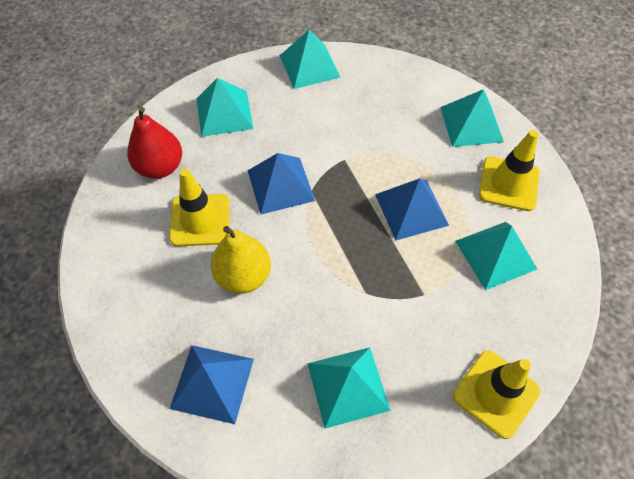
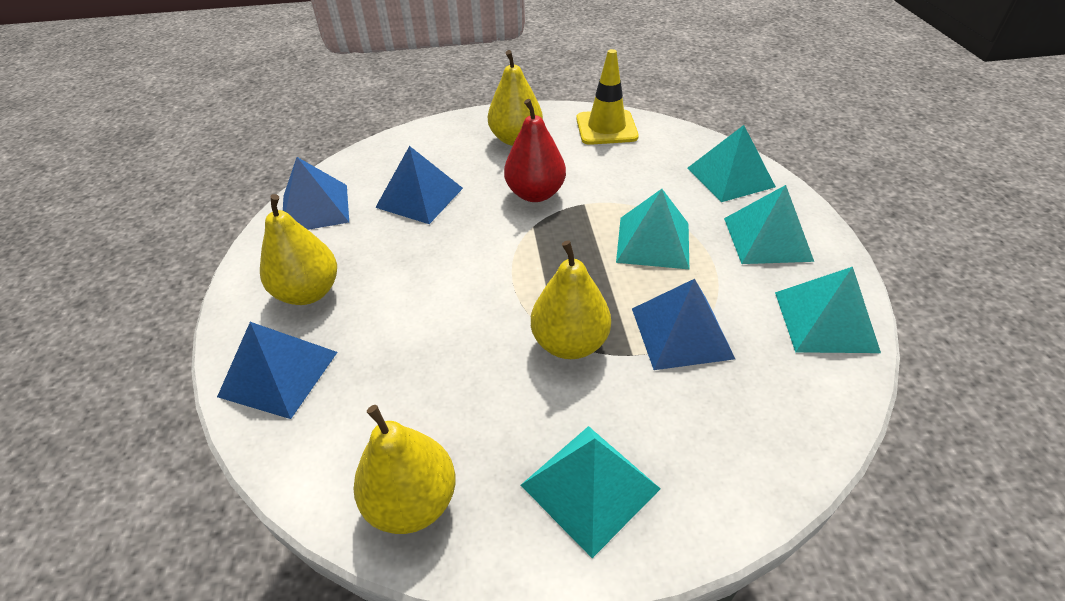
blue pyramid: 3 -> 4
yellow pear: 1 -> 4
yellow traffic cone: 3 -> 1

